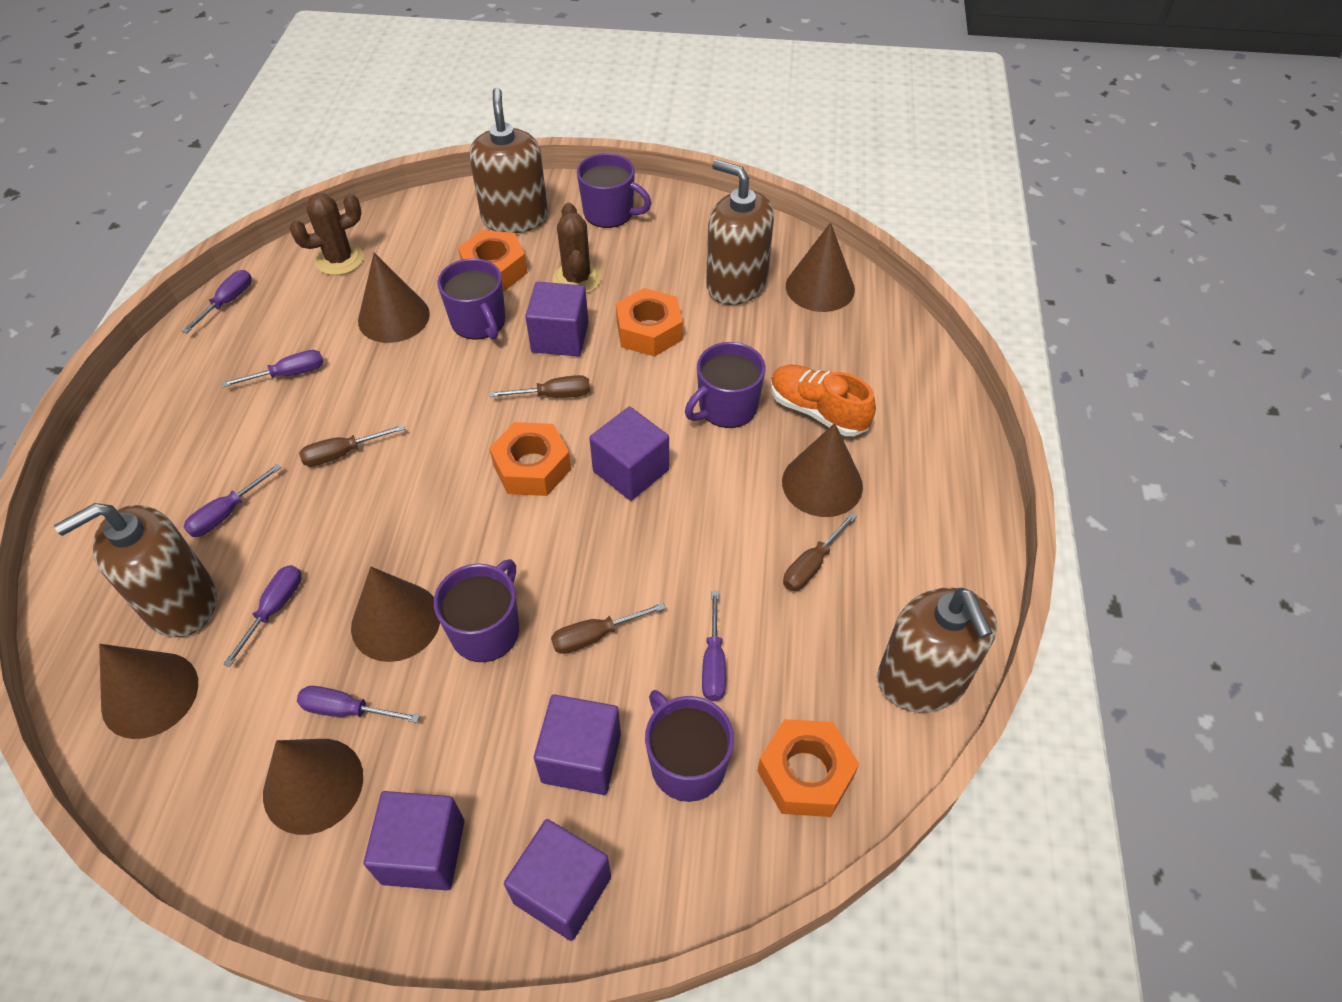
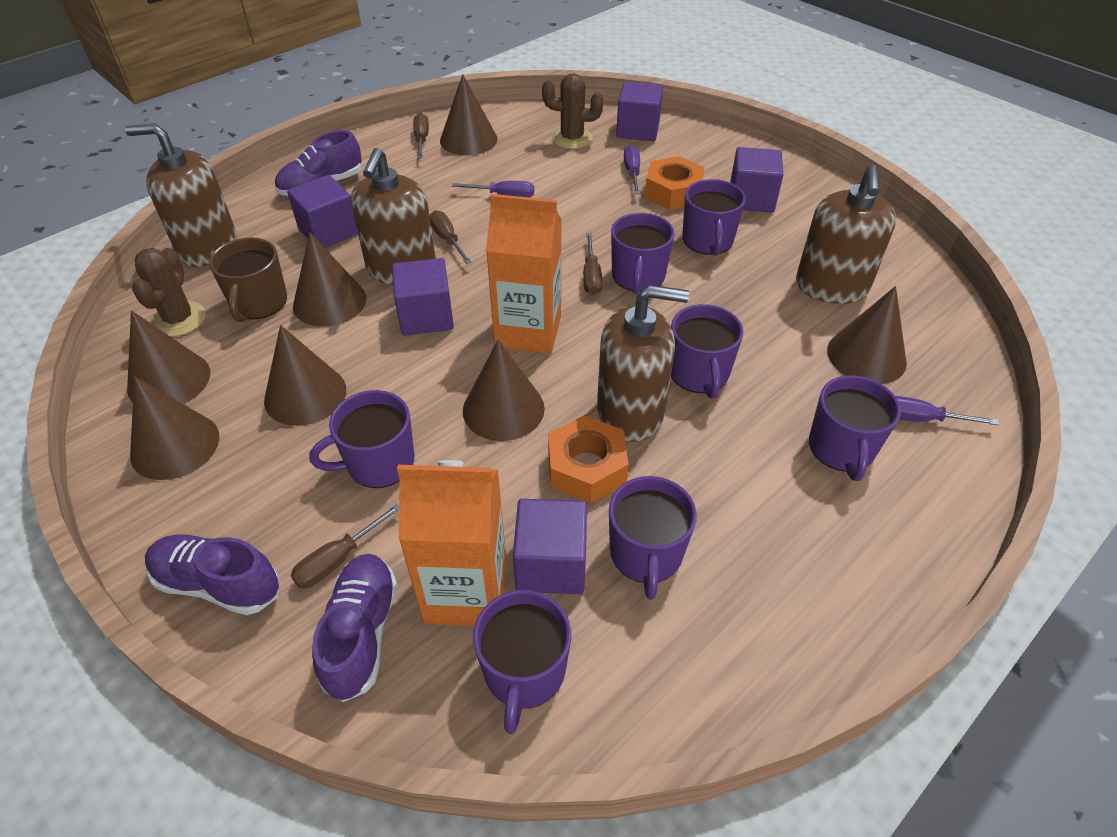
brown cone: 6 -> 7
brown mug: 0 -> 1
orange carton: 0 -> 2
orange nut: 4 -> 2
orange shoe: 1 -> 0
purple mug: 5 -> 7
purple screwdriver: 6 -> 3
purple shoe: 0 -> 3

